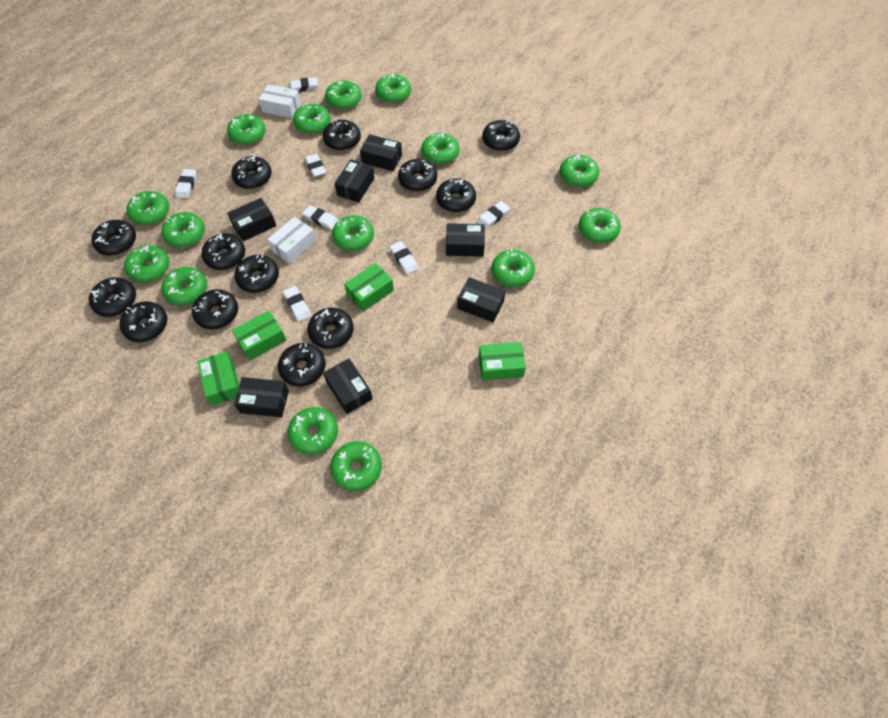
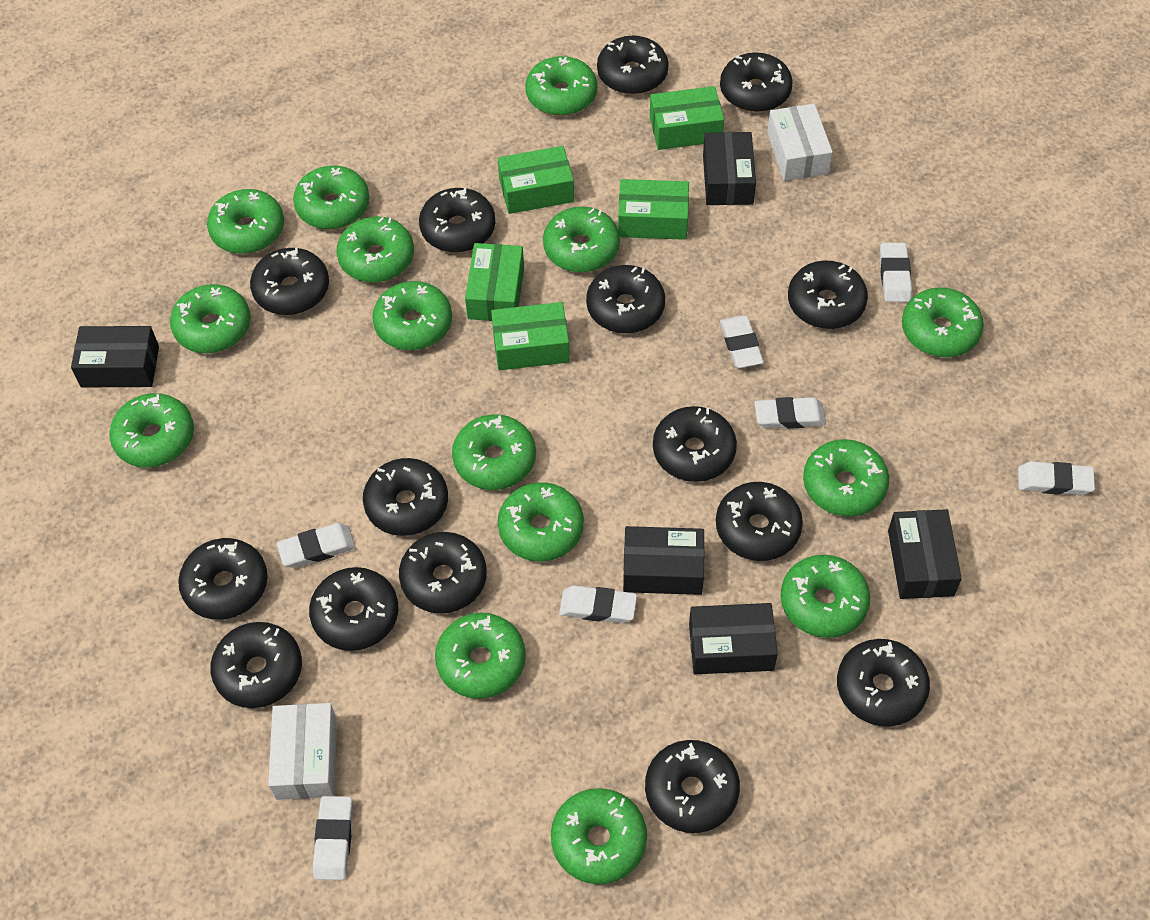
black box: 7 -> 5
black donut: 13 -> 15
green box: 4 -> 5

